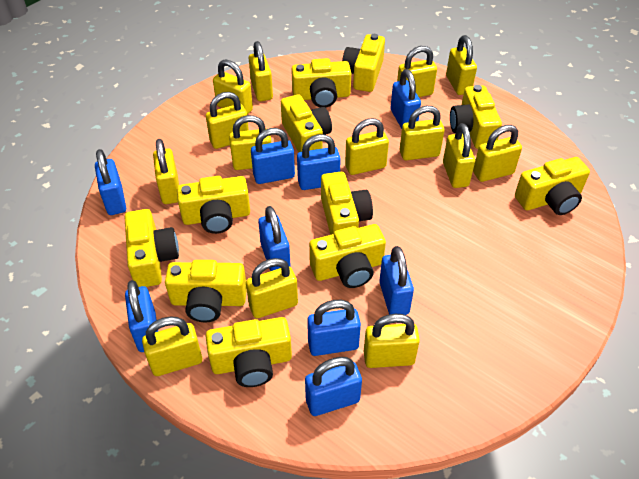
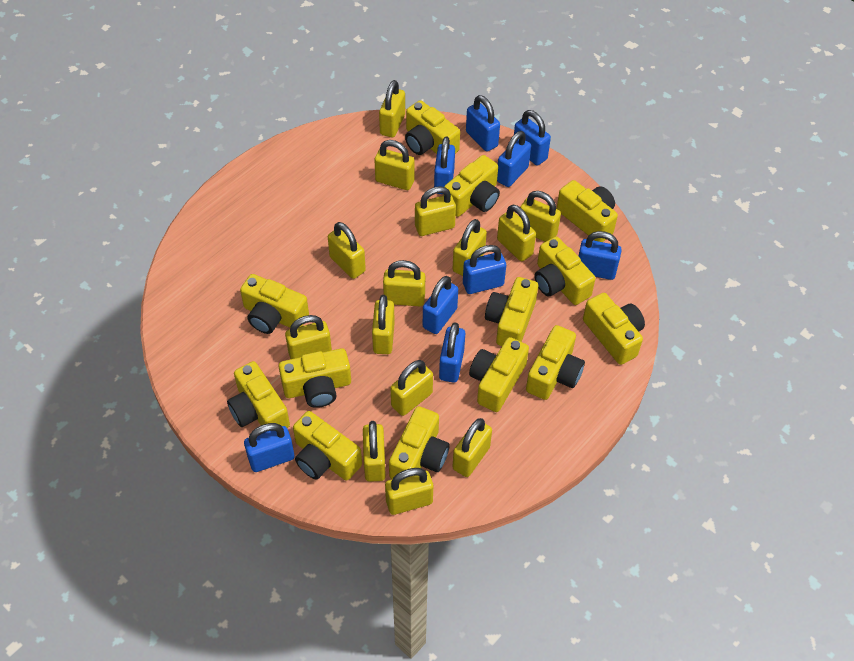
yellow camera: 11 -> 13

